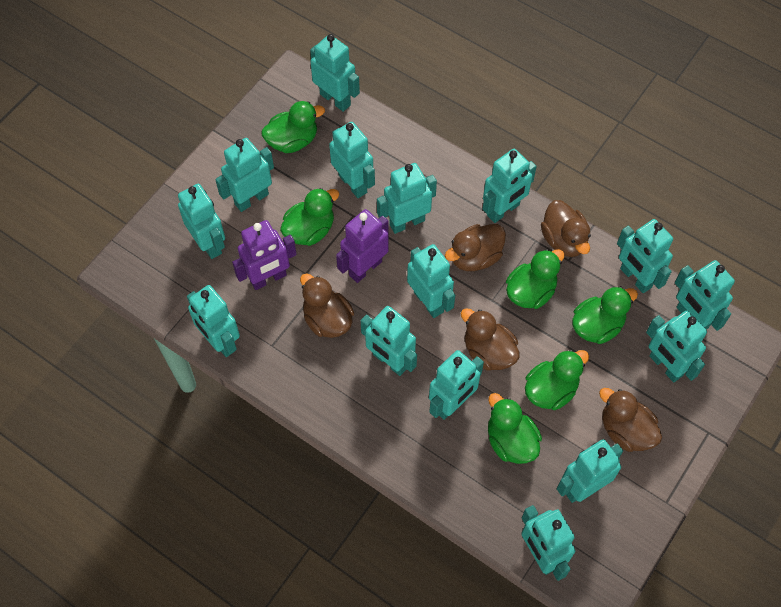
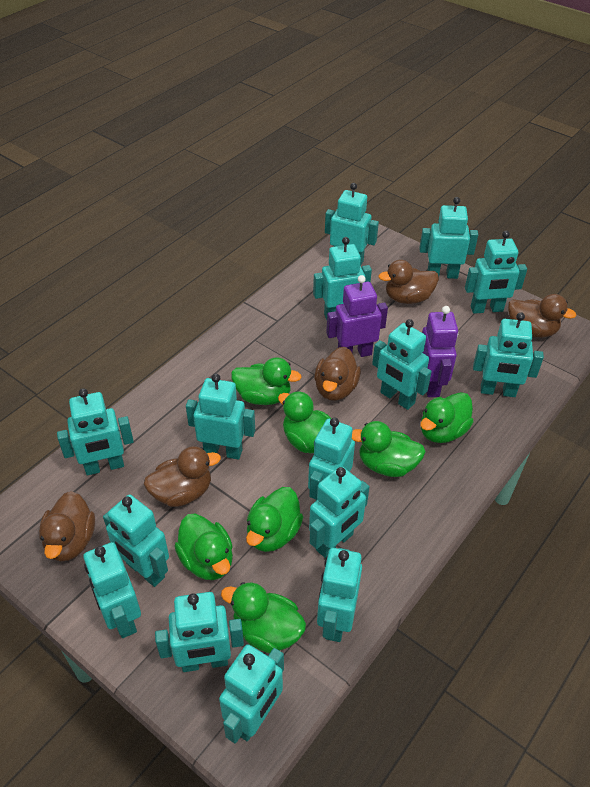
green duck: 6 -> 7

